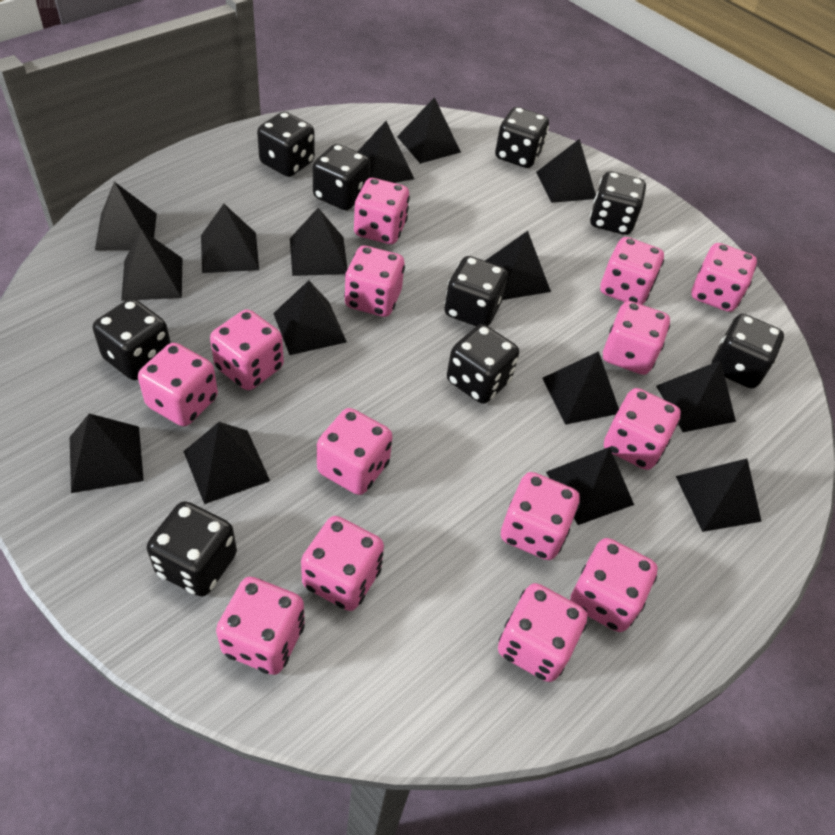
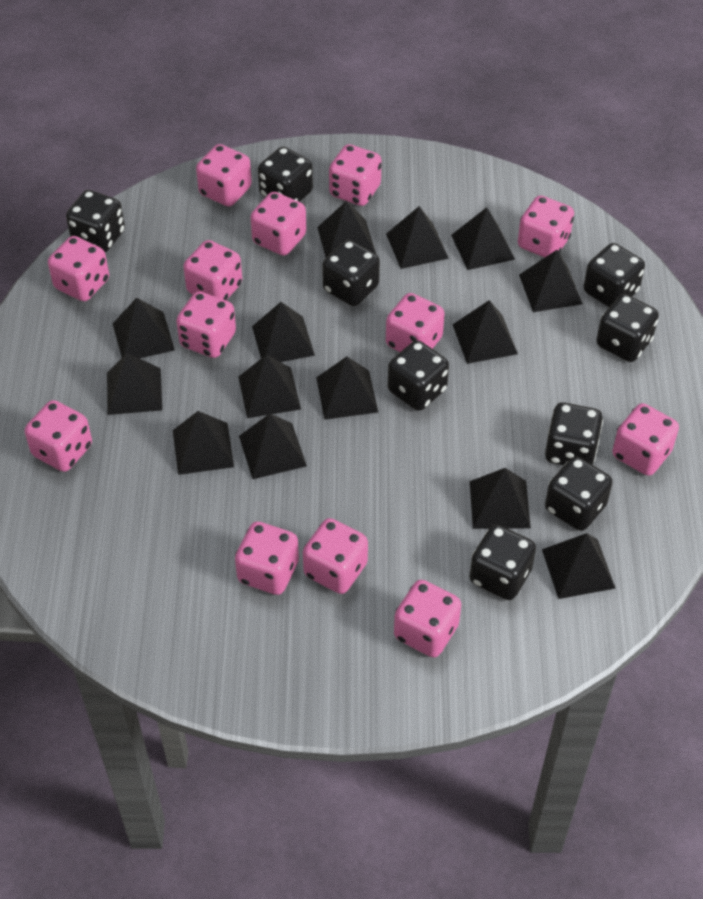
black pyramid: 15 -> 14
pink dice: 14 -> 13

